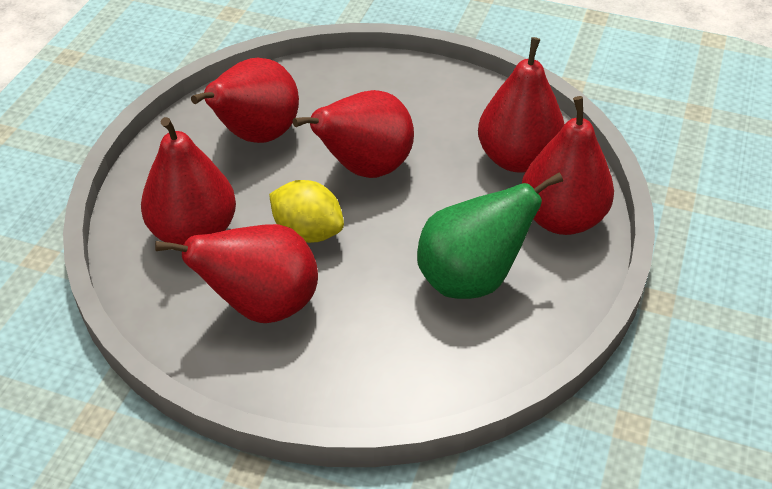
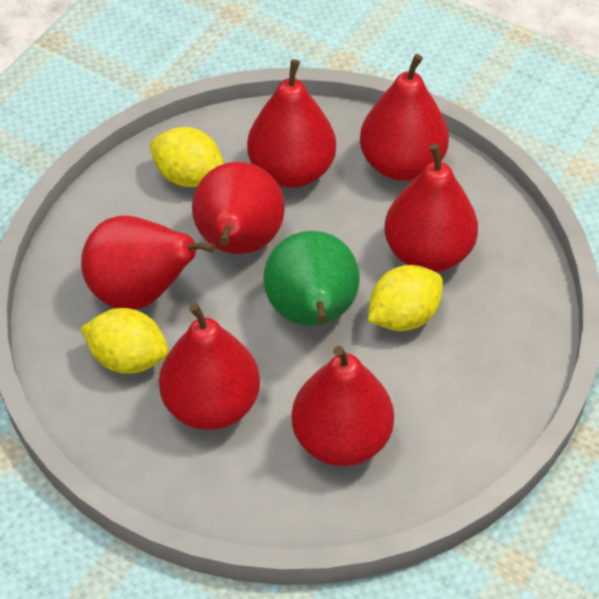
red pear: 6 -> 7
yellow lemon: 1 -> 3

